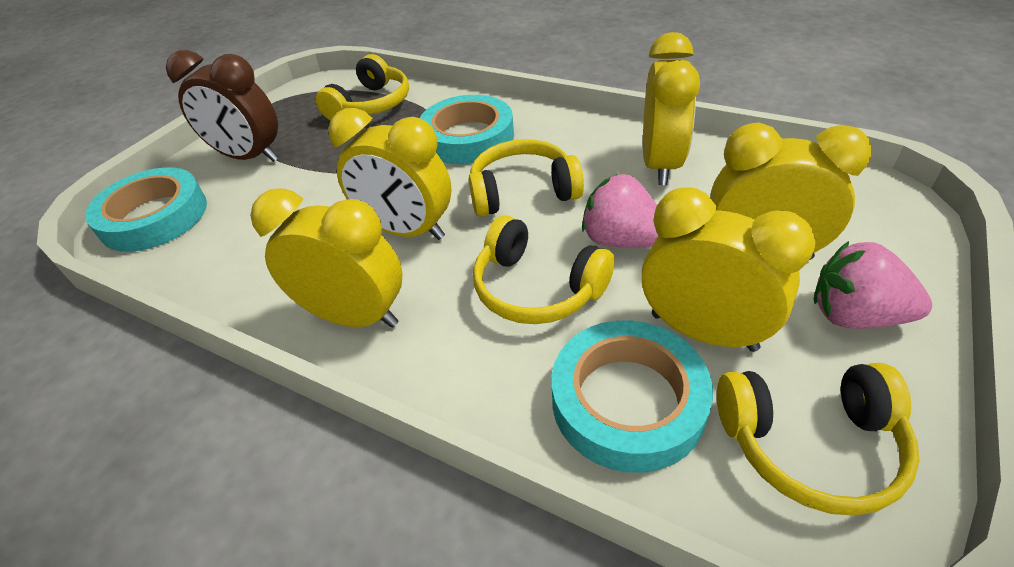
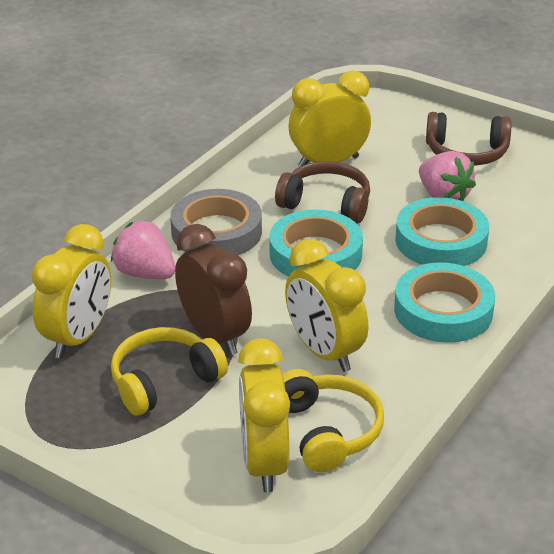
brown headphones: 0 -> 2
grey tape: 0 -> 1
yellow clock: 5 -> 4
yellow headphones: 4 -> 2

